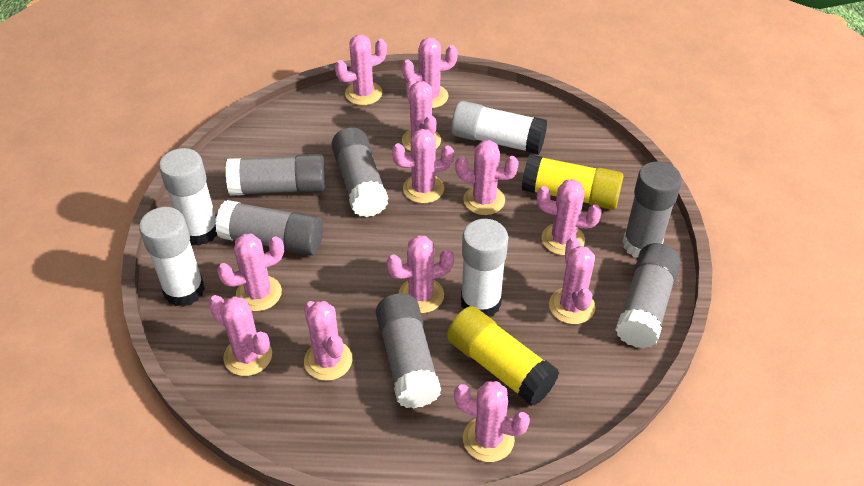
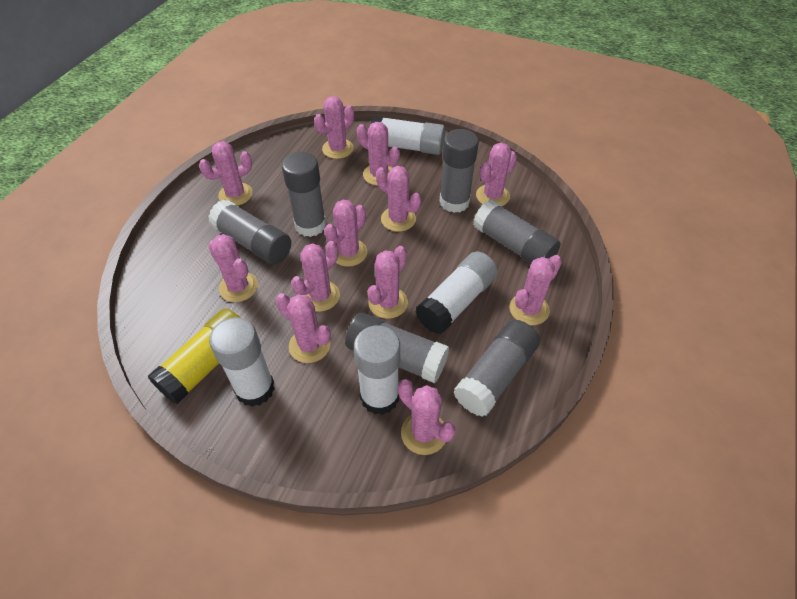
yellow glue stick: 2 -> 1

